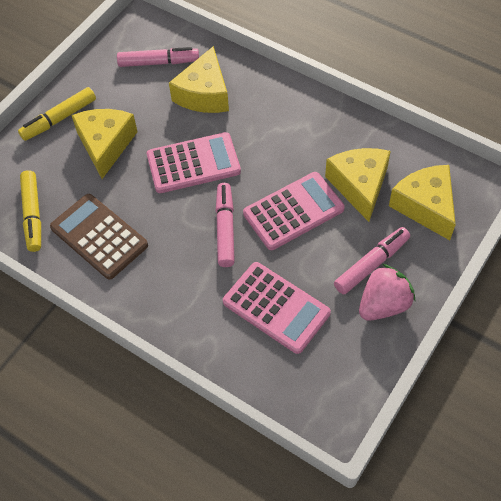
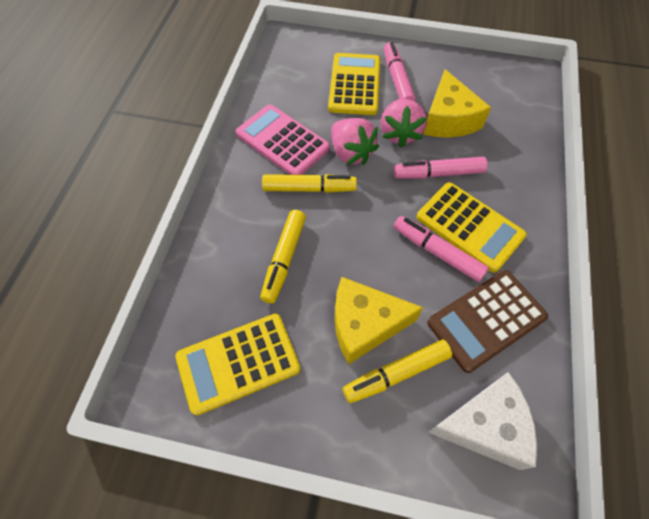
pink calculator: 3 -> 1
pink strawberry: 1 -> 2
white cheese: 0 -> 1
yellow calculator: 0 -> 3
yellow cheese: 4 -> 2
yellow marker: 2 -> 3

